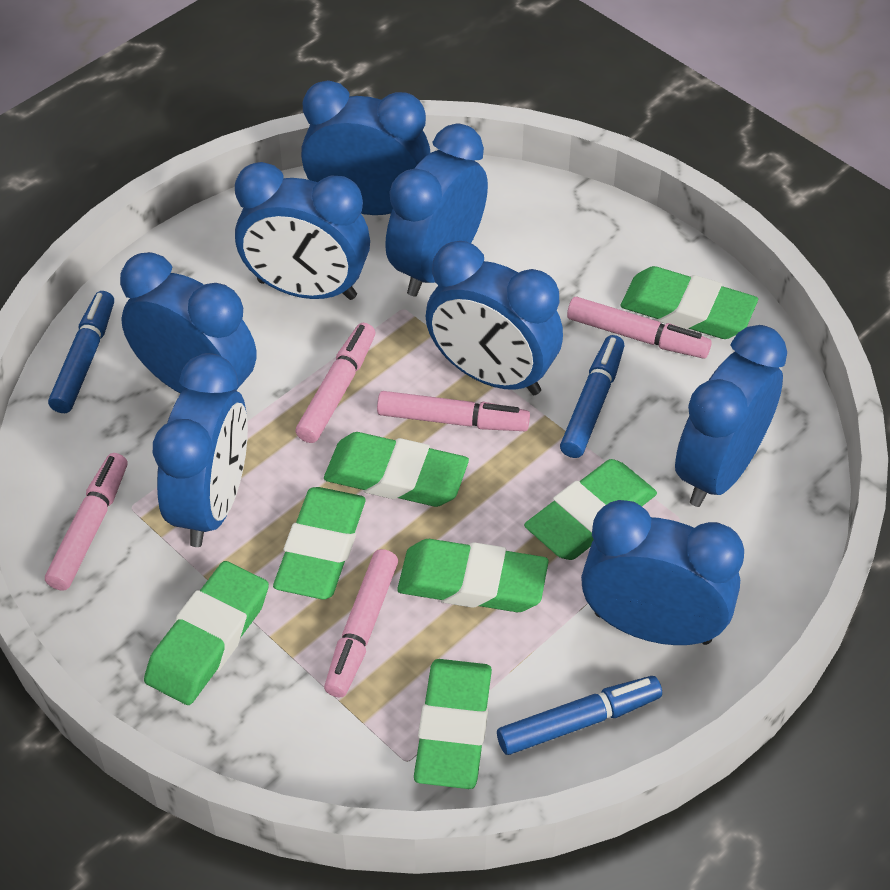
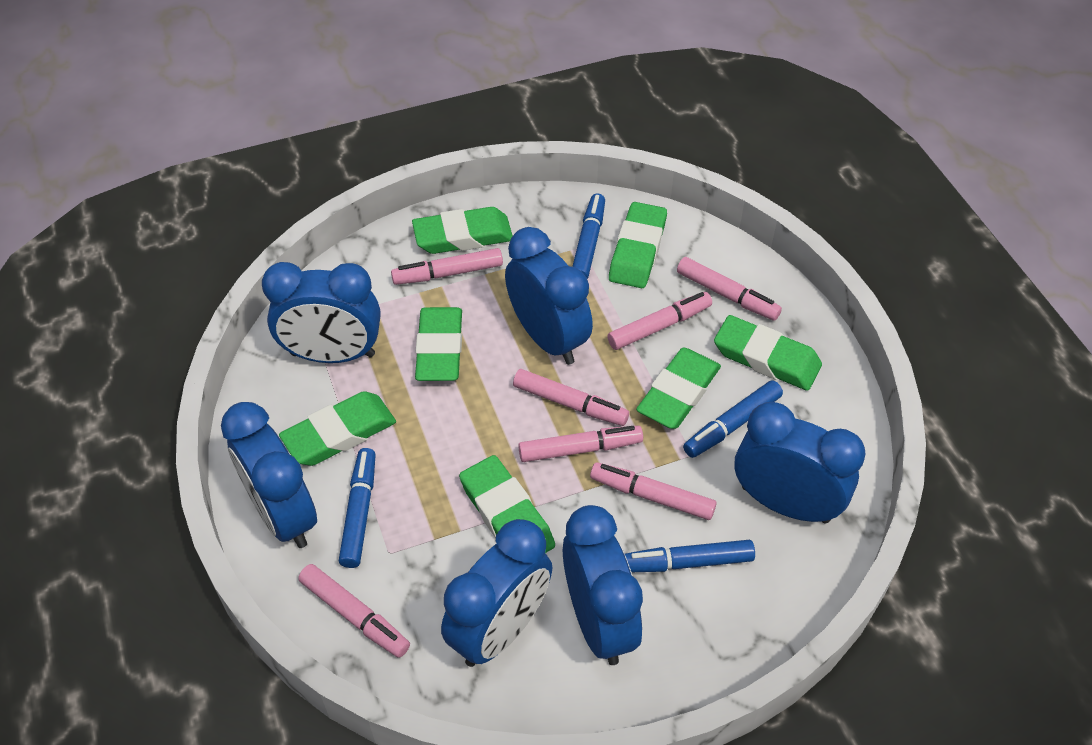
blue clock: 8 -> 6
blue marker: 3 -> 4
pink marker: 5 -> 7

